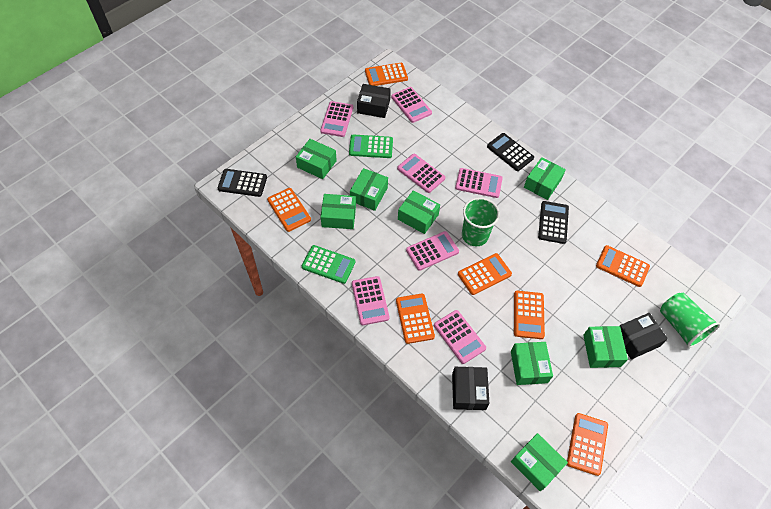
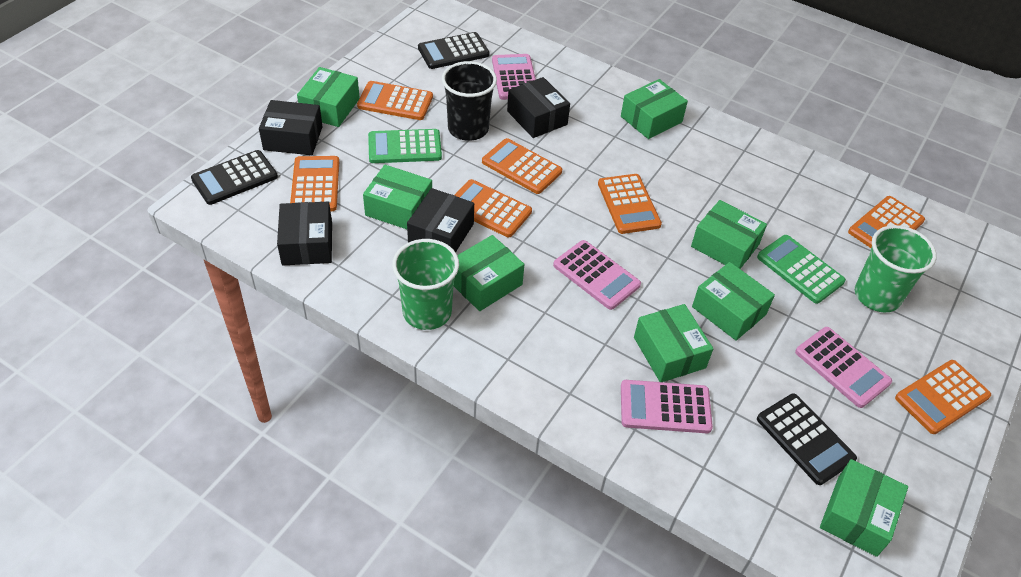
black box: 3 -> 4
black cup: 0 -> 1
pink calculator: 7 -> 4

